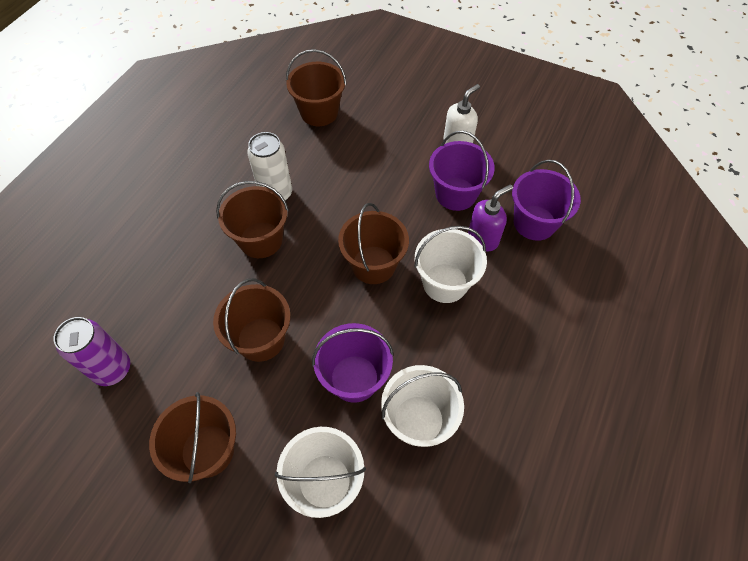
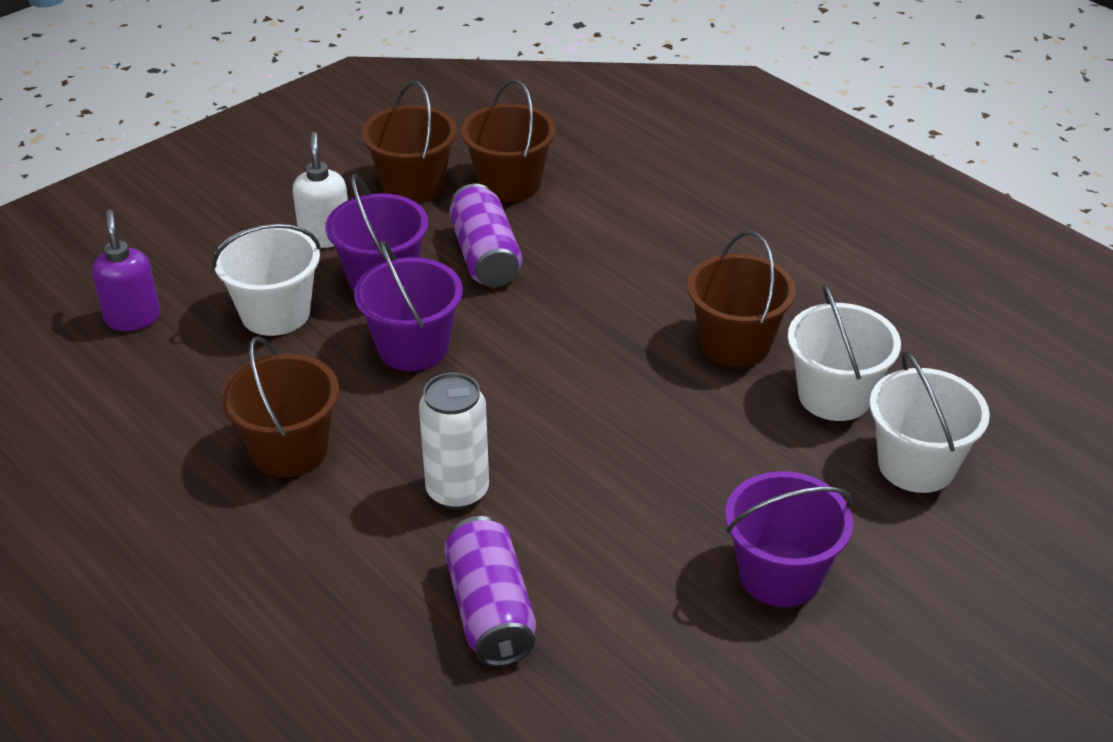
brown bucket: 5 -> 4
purple can: 1 -> 2

